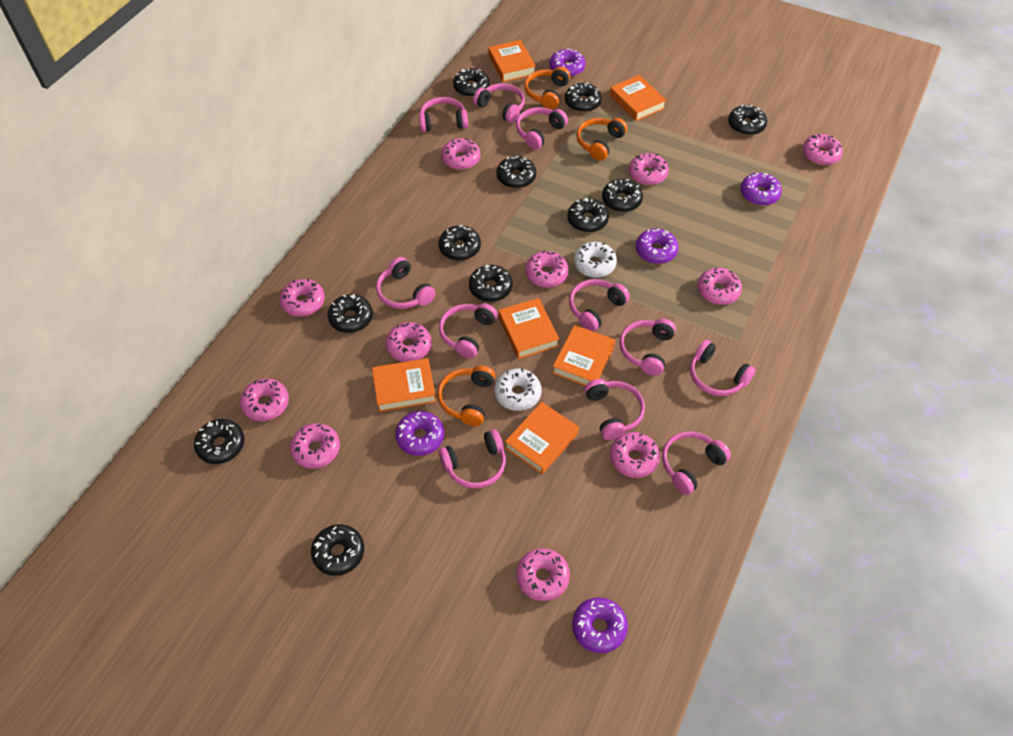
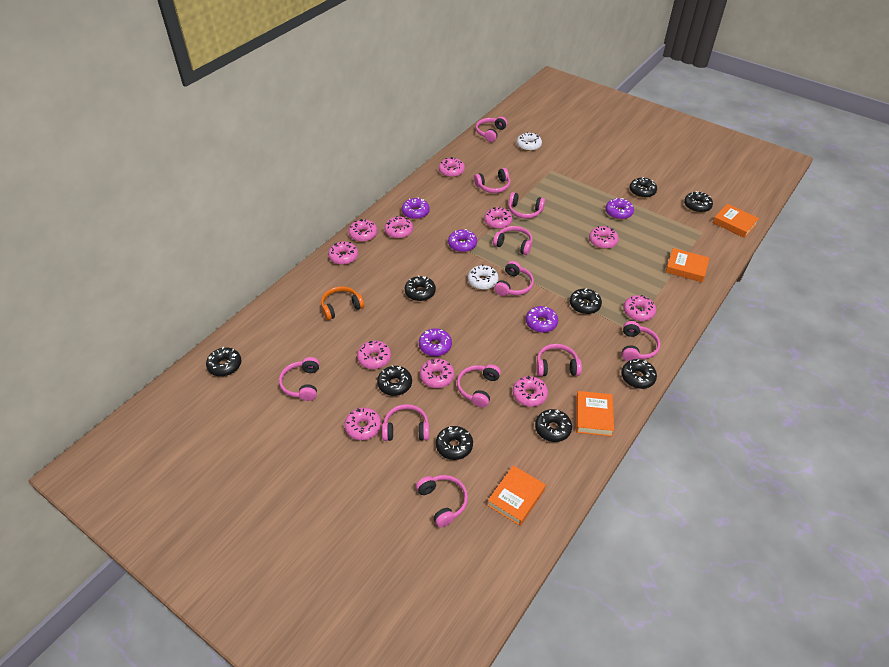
black donut: 11 -> 9
orange book: 6 -> 4
orange headphones: 3 -> 1

